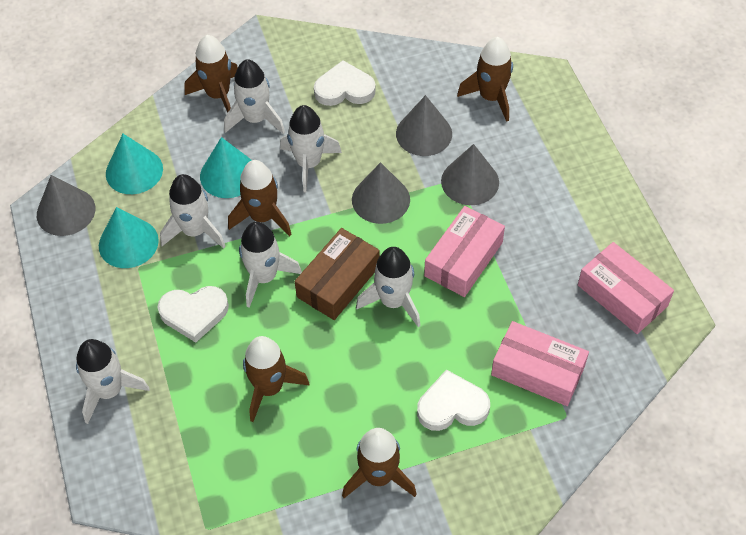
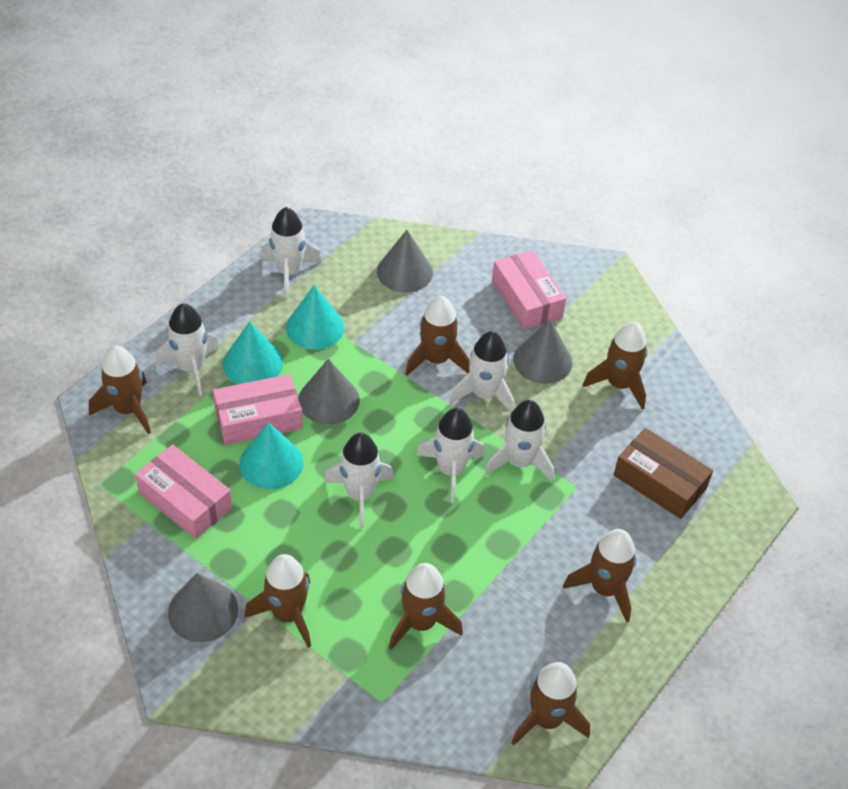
brown rocket: 5 -> 7
white heart: 3 -> 0

